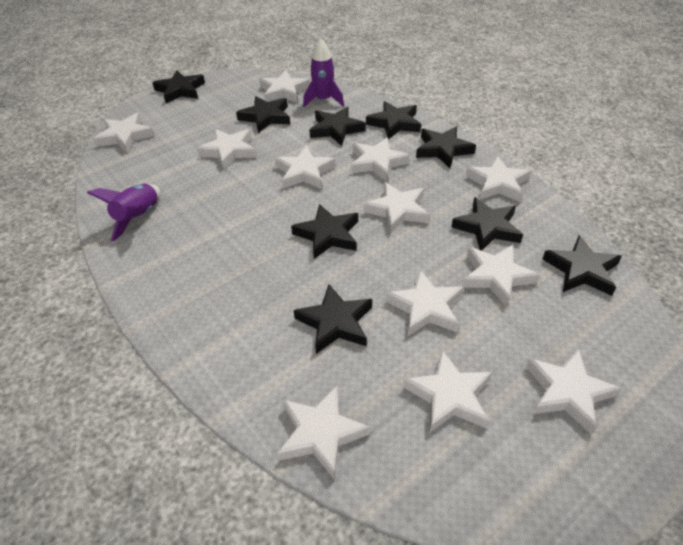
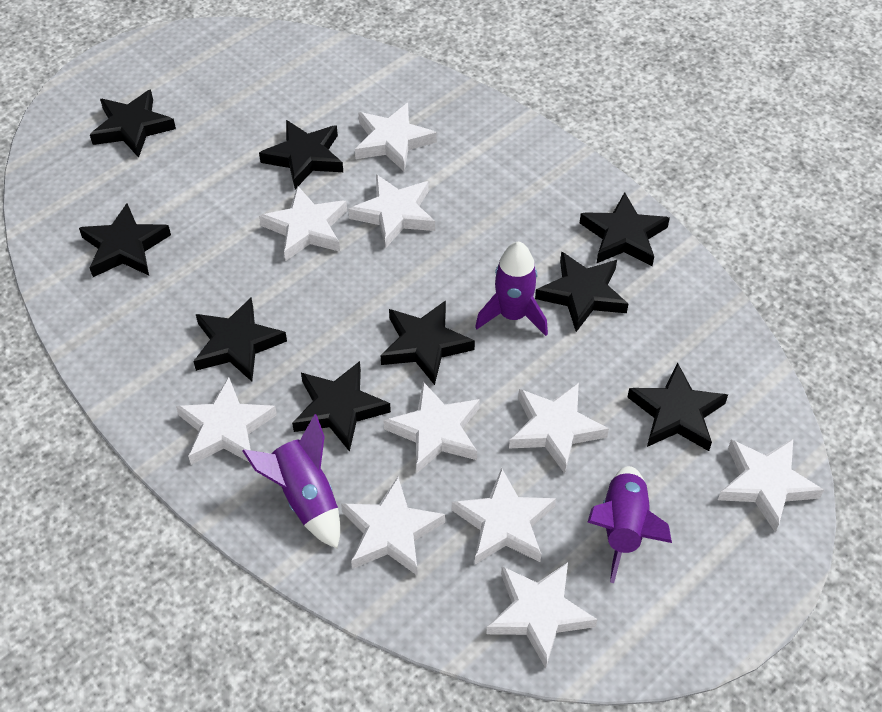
purple rocket: 2 -> 3
white star: 12 -> 10

